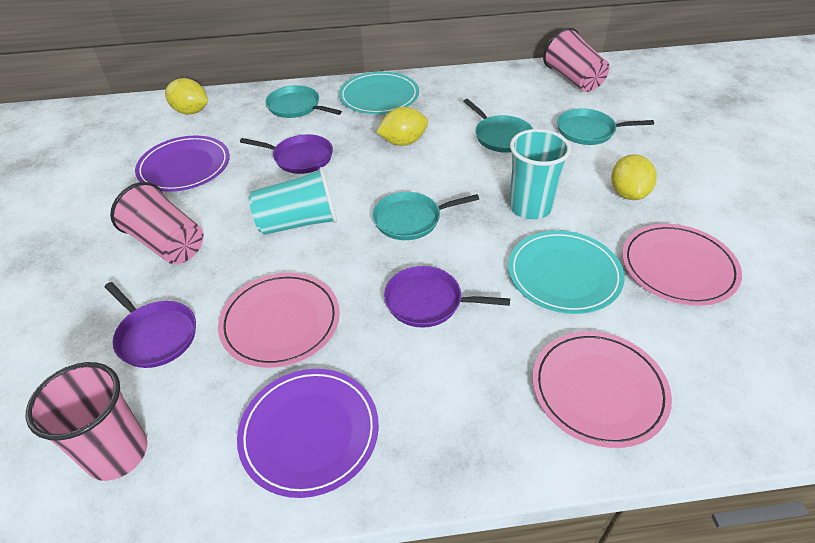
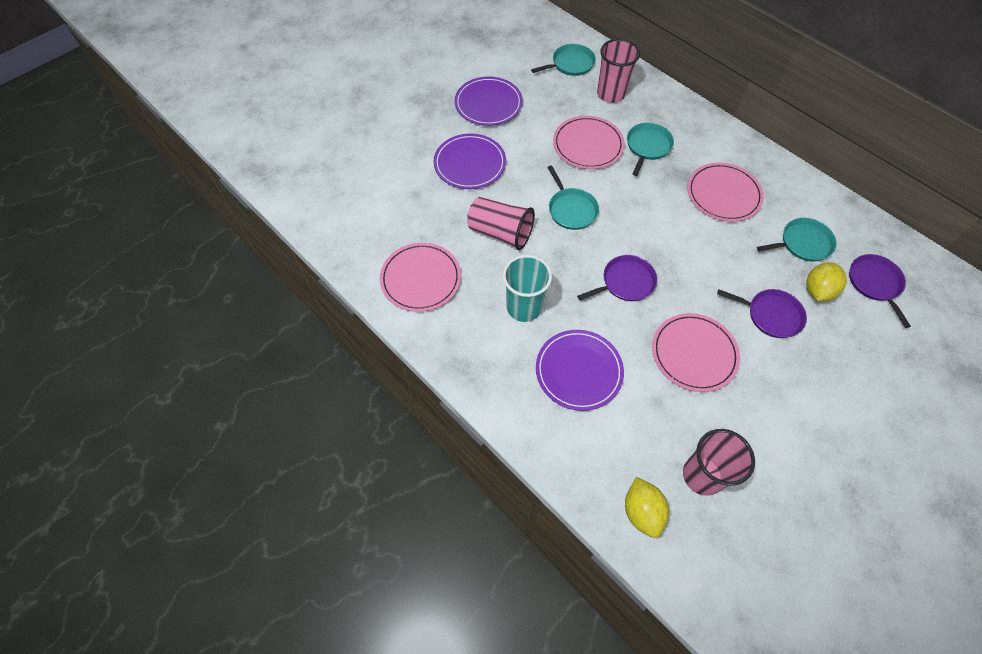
pink plate: 3 -> 4
purple plate: 2 -> 3
turquoise cup: 2 -> 1
turquoise plate: 2 -> 0
yellow lemon: 3 -> 2

